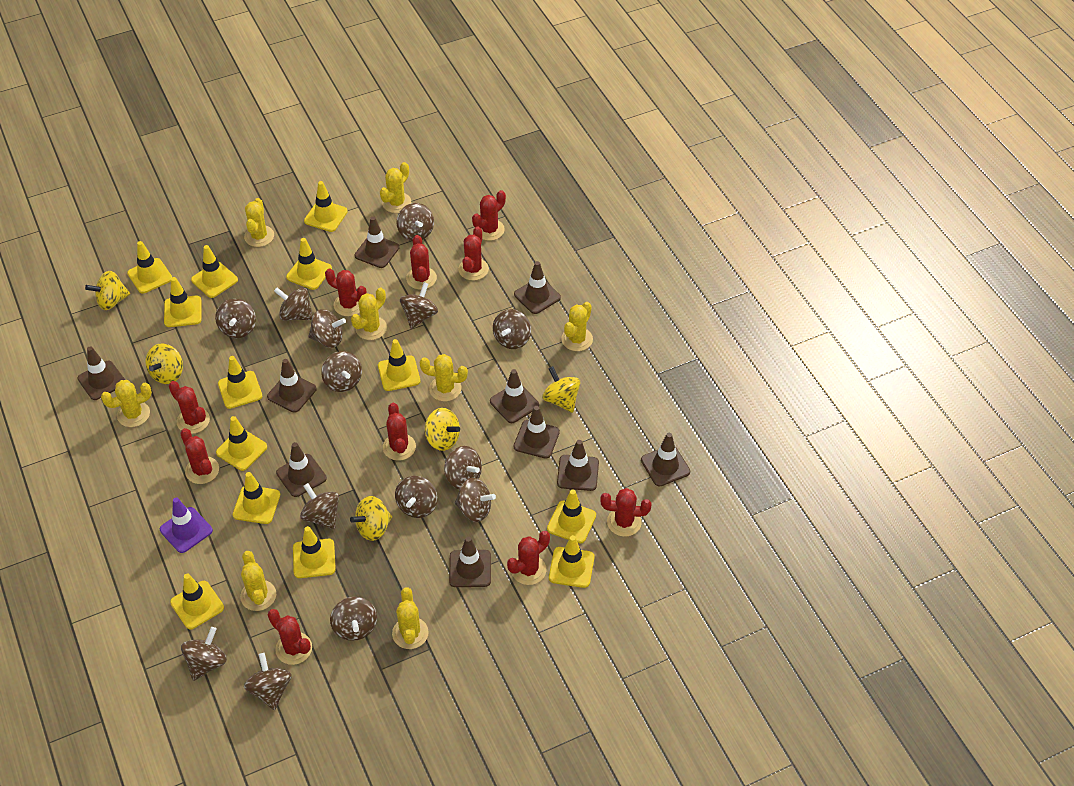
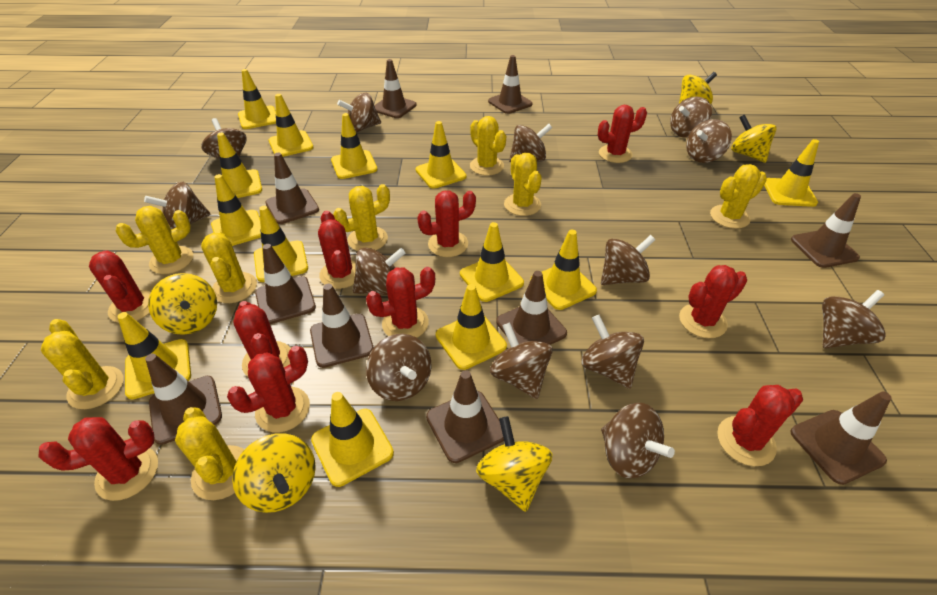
brown spinning top: 14 -> 13
purple traffic cone: 1 -> 0

